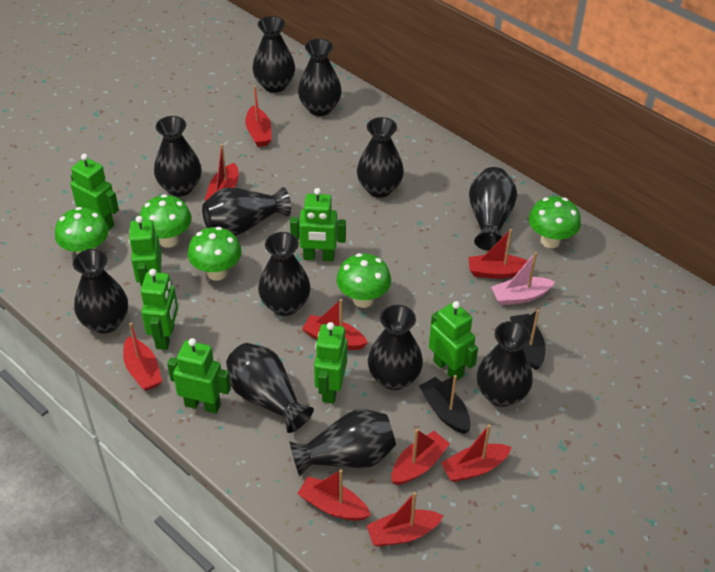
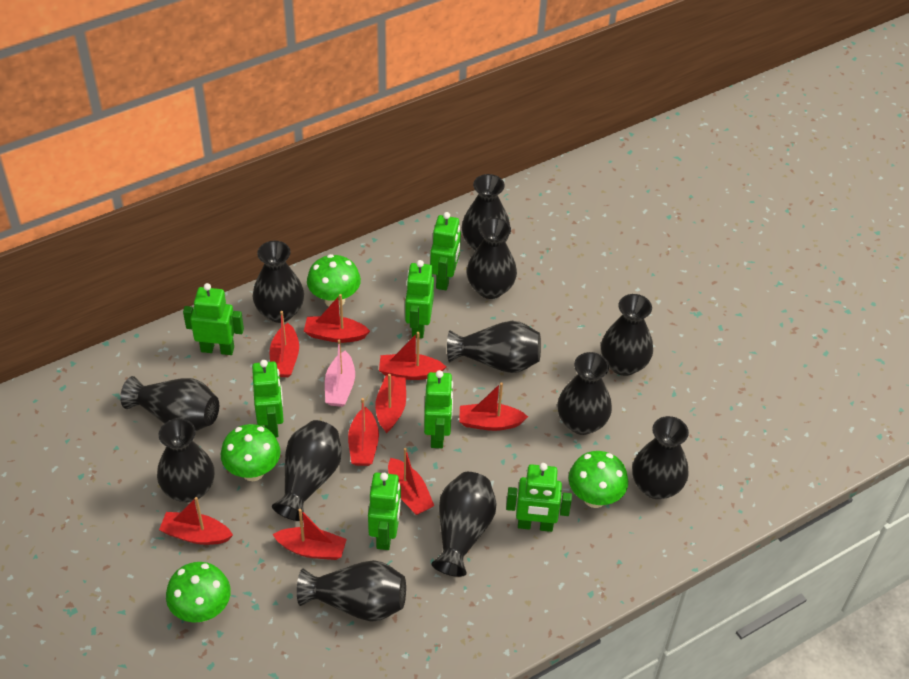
black boat: 2 -> 0
green mushroom: 5 -> 4

